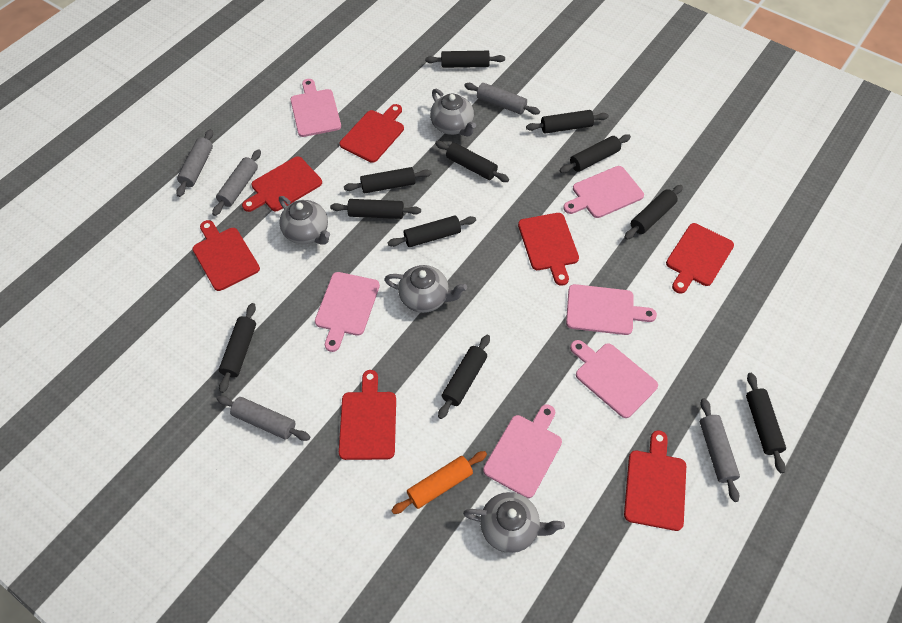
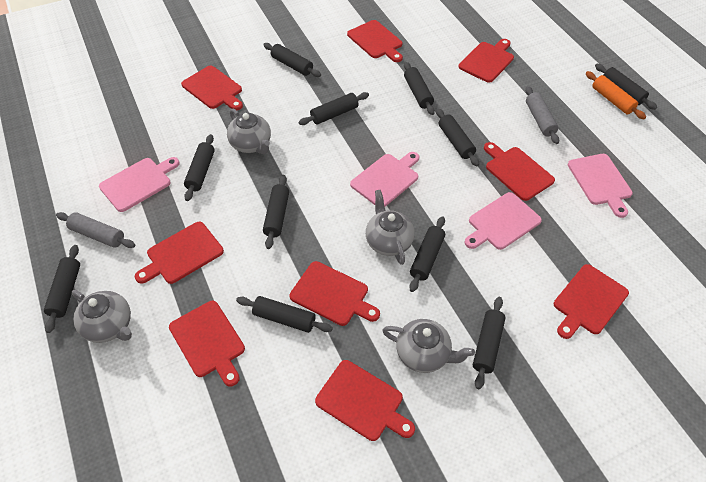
grey rolling pin: 5 -> 2
pink cutting board: 6 -> 4
red cutting board: 7 -> 9

